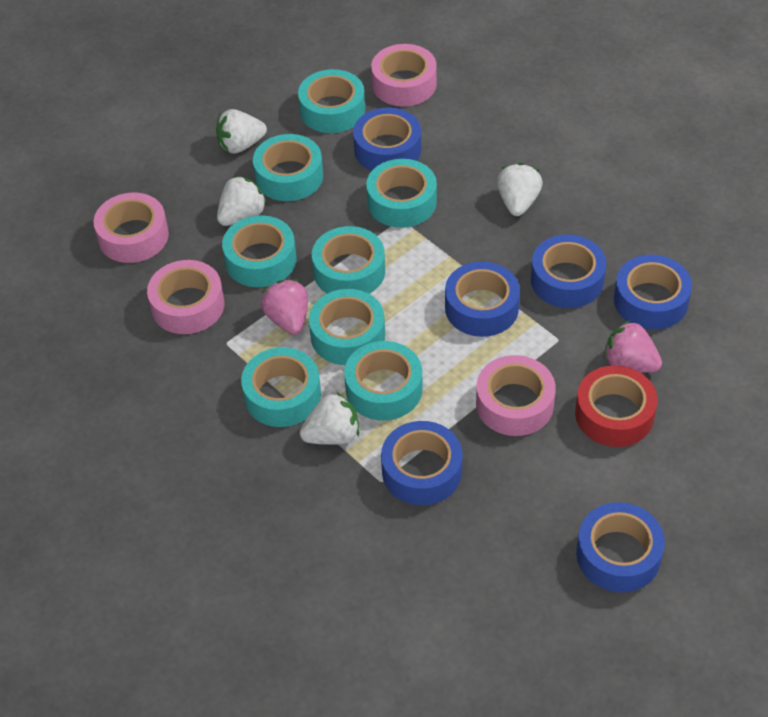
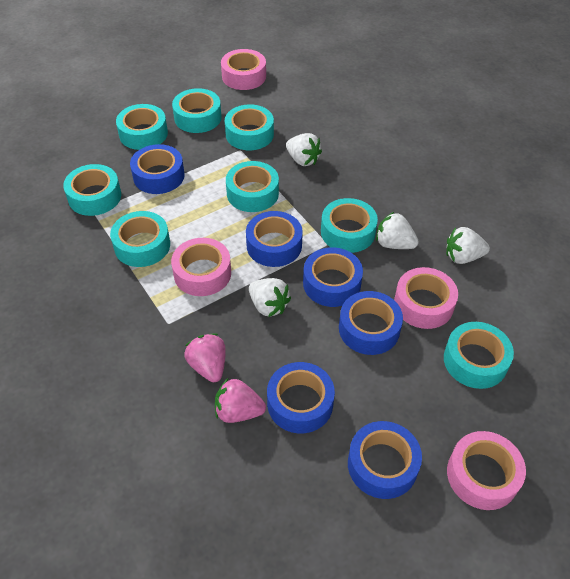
red tape: 1 -> 0

